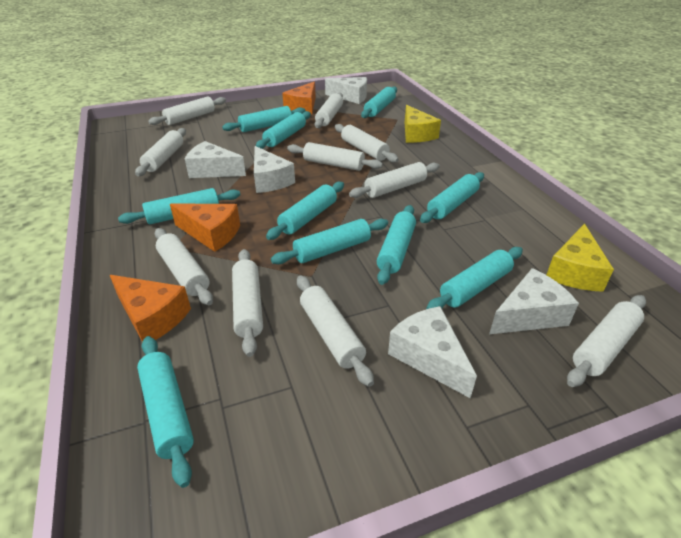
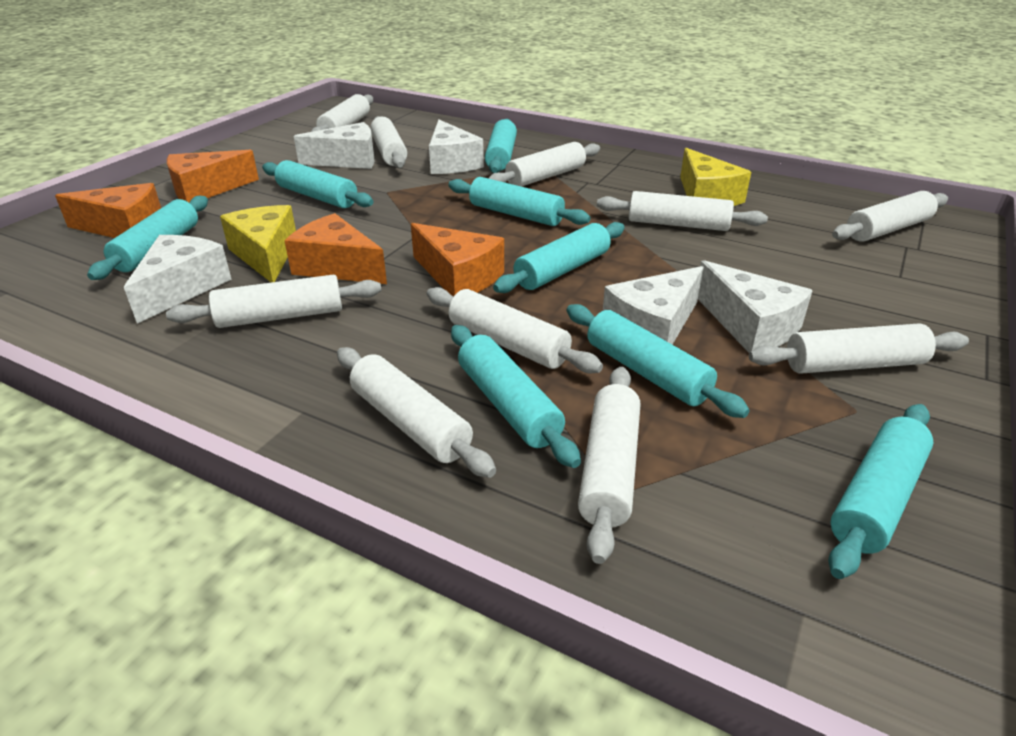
orange cheese: 3 -> 4
turquoise rolling pin: 10 -> 8

